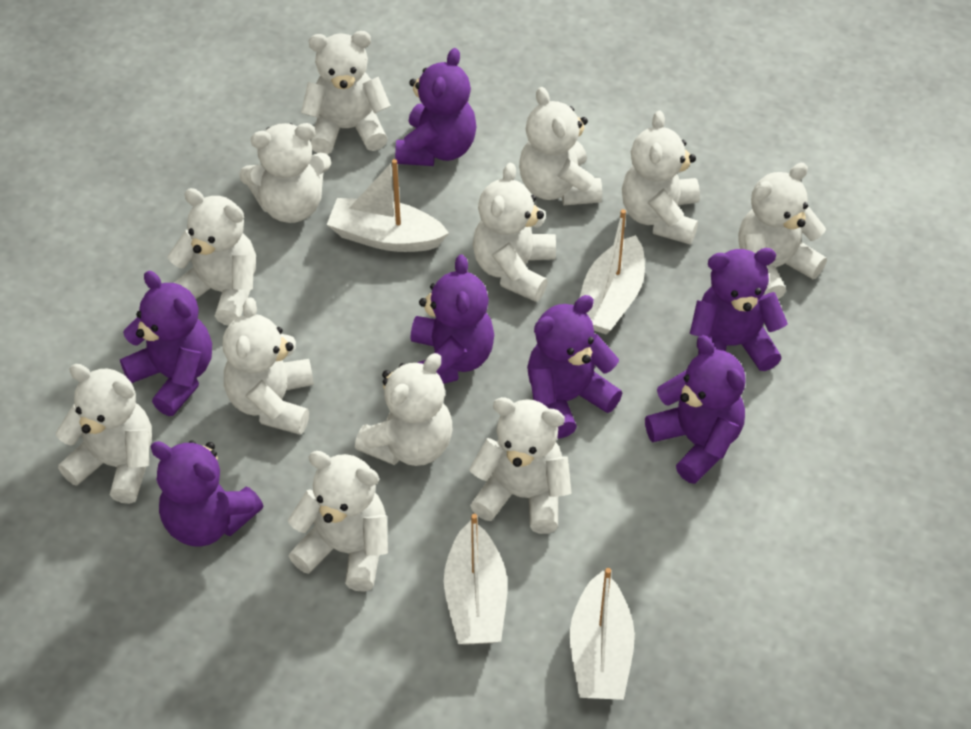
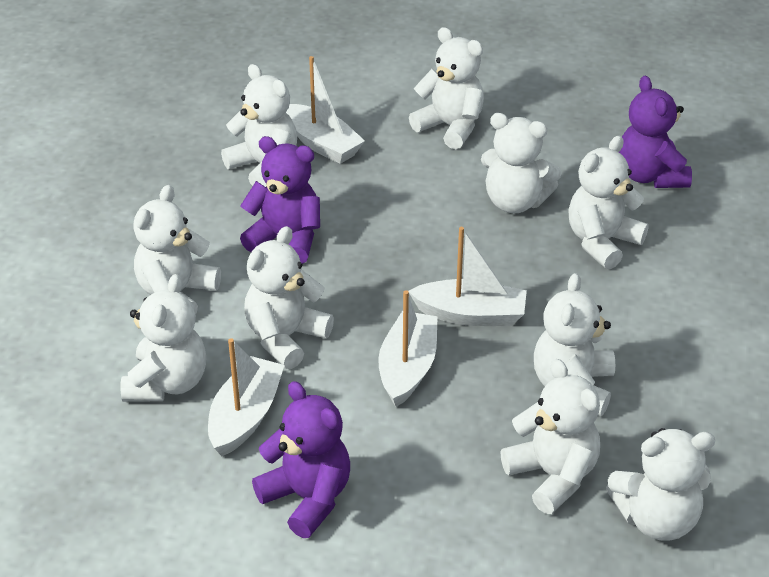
purple teddy bear: 7 -> 3
white teddy bear: 12 -> 10

